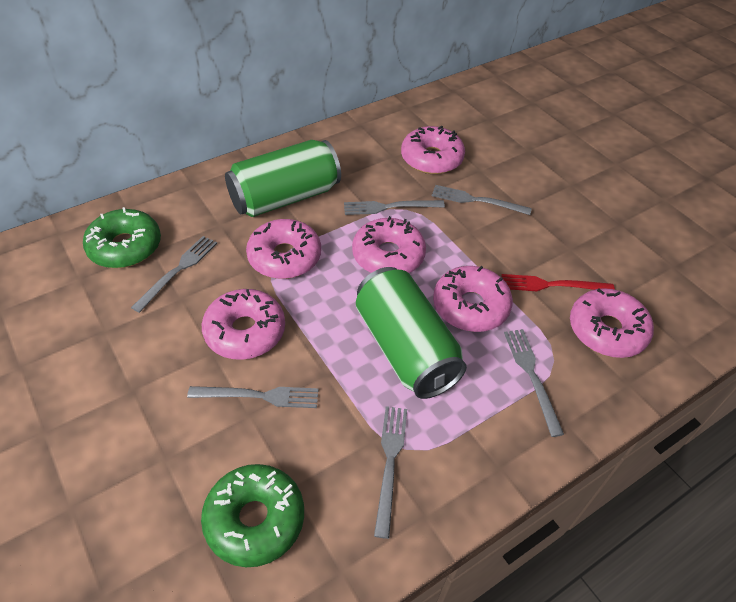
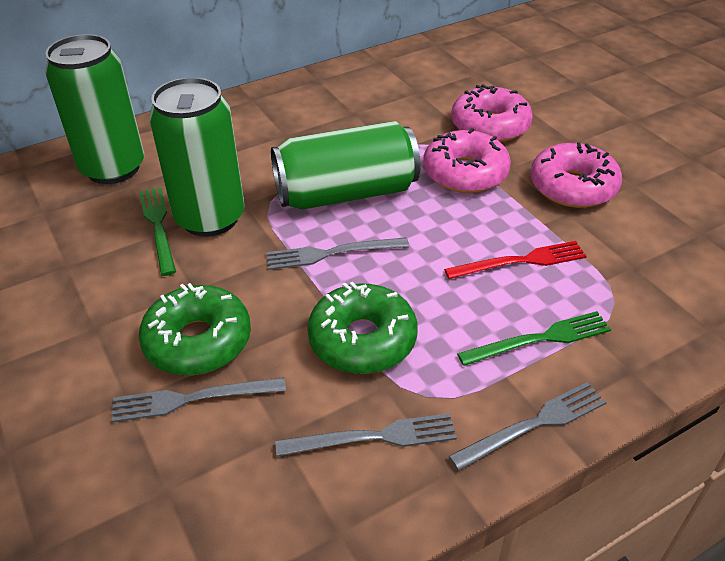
green can: 2 -> 3
green fork: 0 -> 2
grey fork: 6 -> 4
pink donut: 6 -> 3

